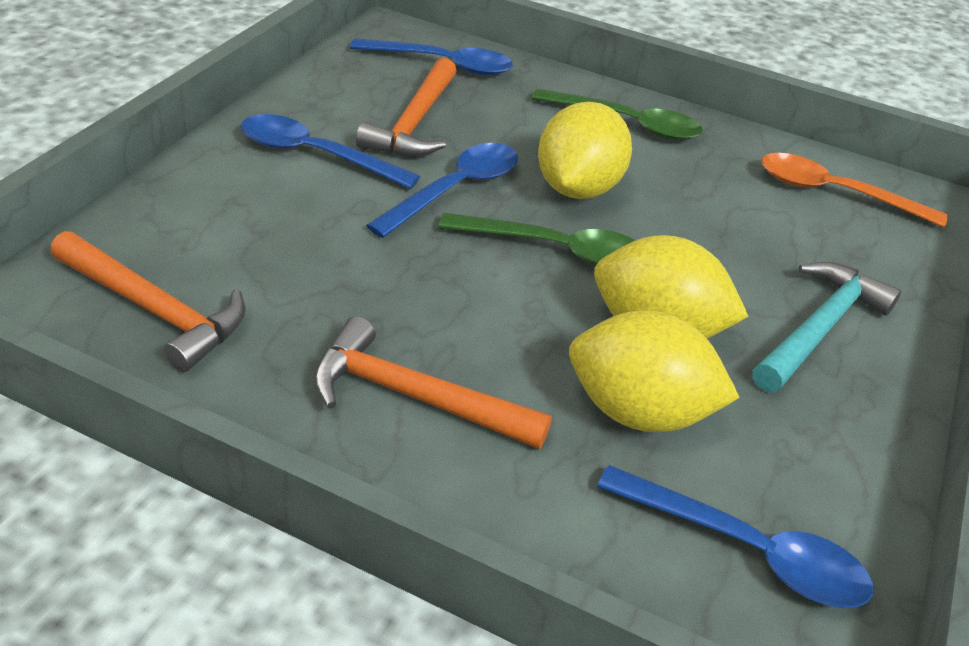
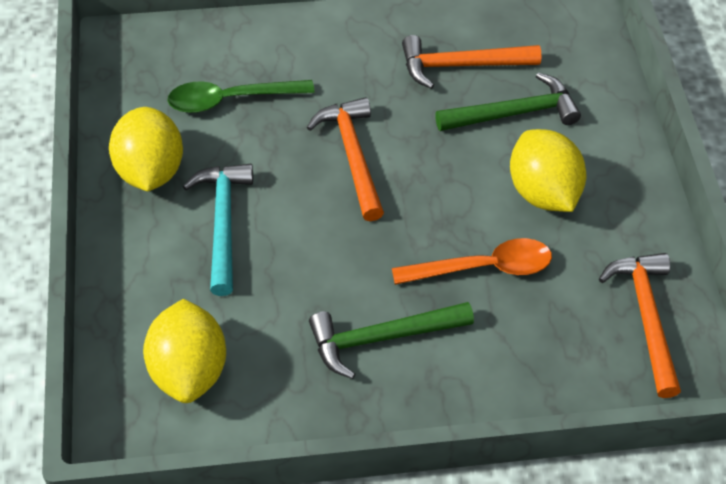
blue spoon: 4 -> 0
green hammer: 0 -> 2
green spoon: 2 -> 1

